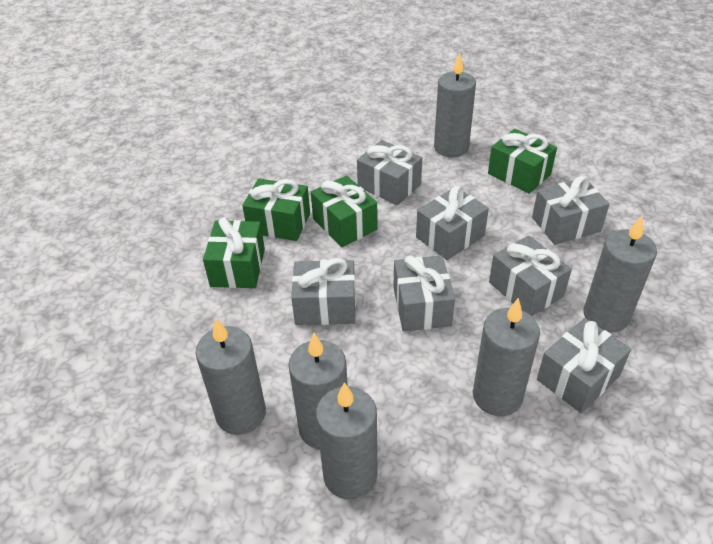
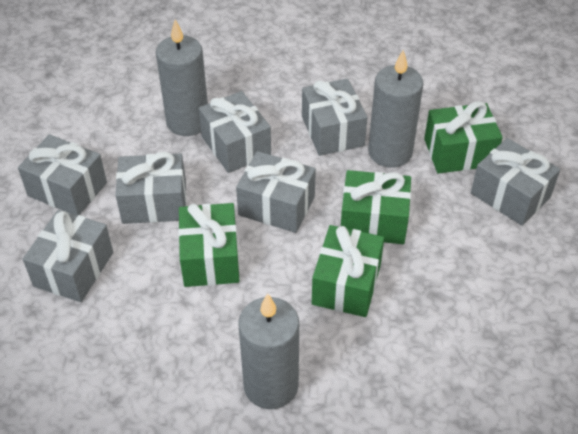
grey candle: 6 -> 3

